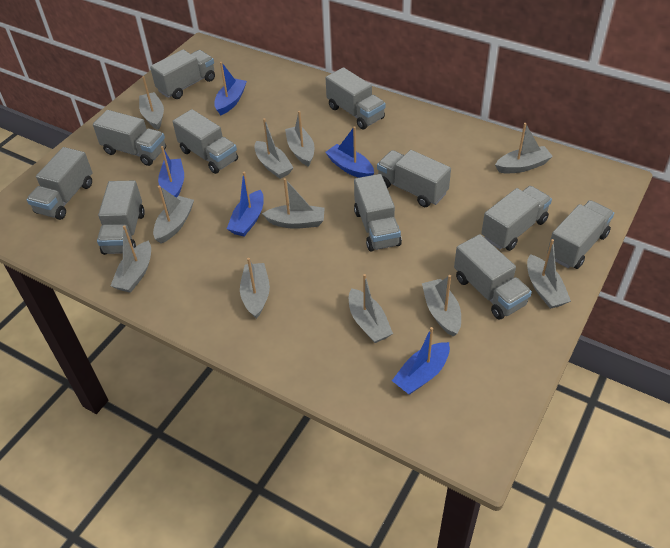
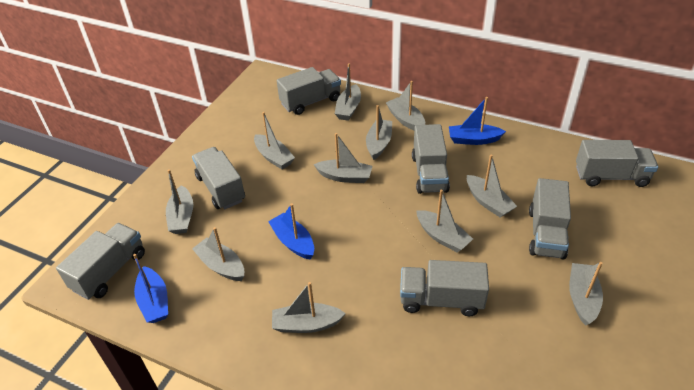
blue boat: 5 -> 3
grey truck: 11 -> 7

